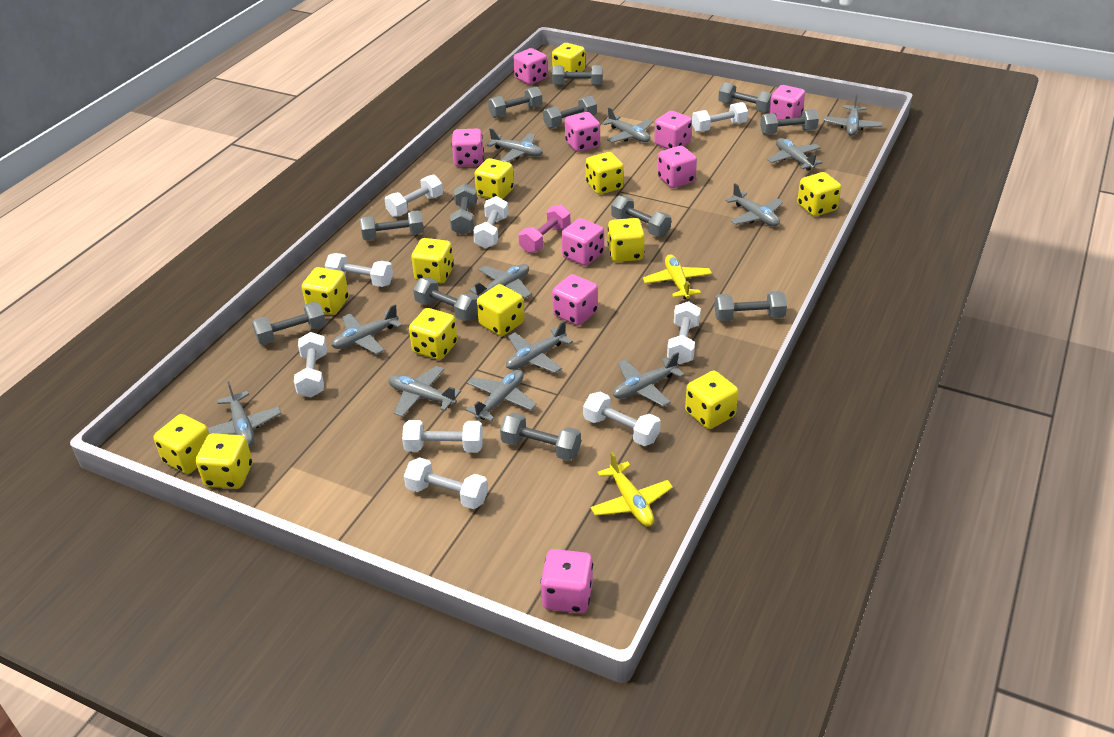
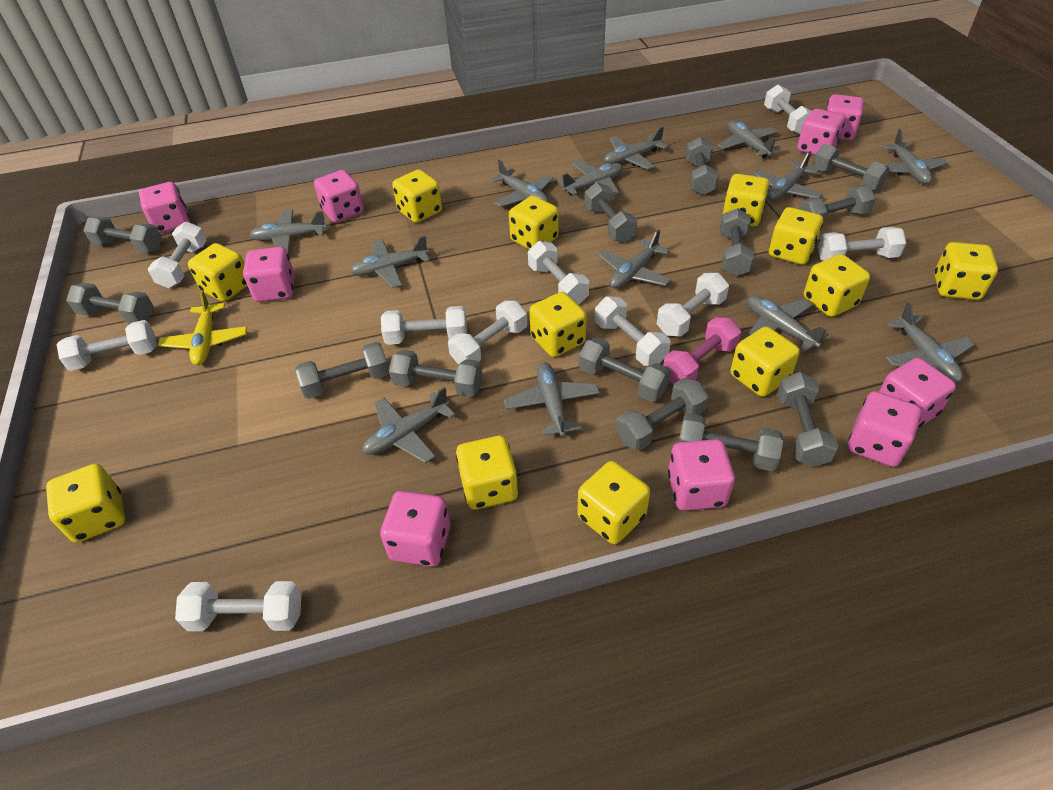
grey dumbbell: 12 -> 13
grey plane: 12 -> 13
white dumbbell: 9 -> 10
yellow plane: 2 -> 1

